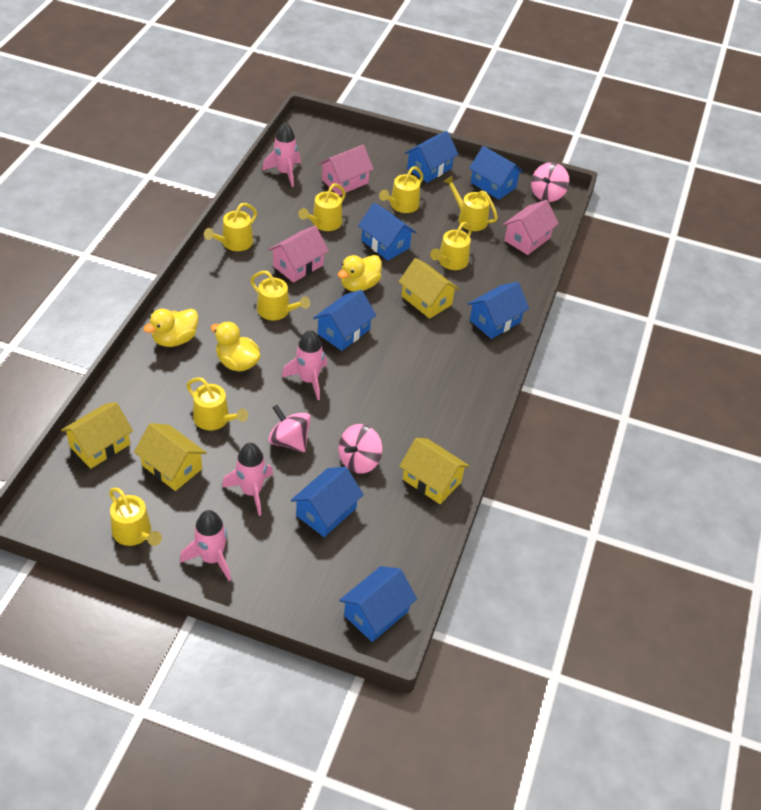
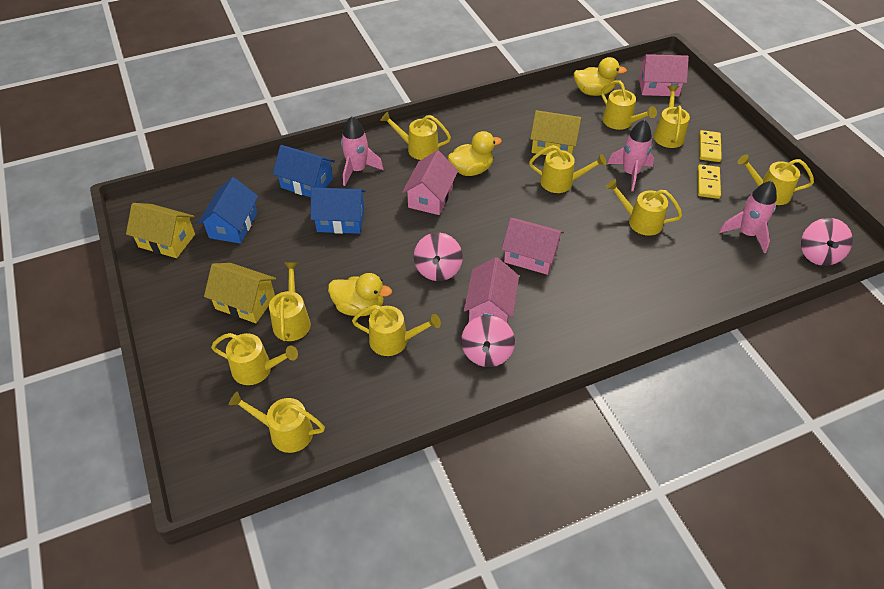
blue house: 7 -> 3
pink house: 3 -> 4
pink rocket: 4 -> 3
yellow domino: 0 -> 2
yellow house: 4 -> 3
yellow watering can: 8 -> 10

